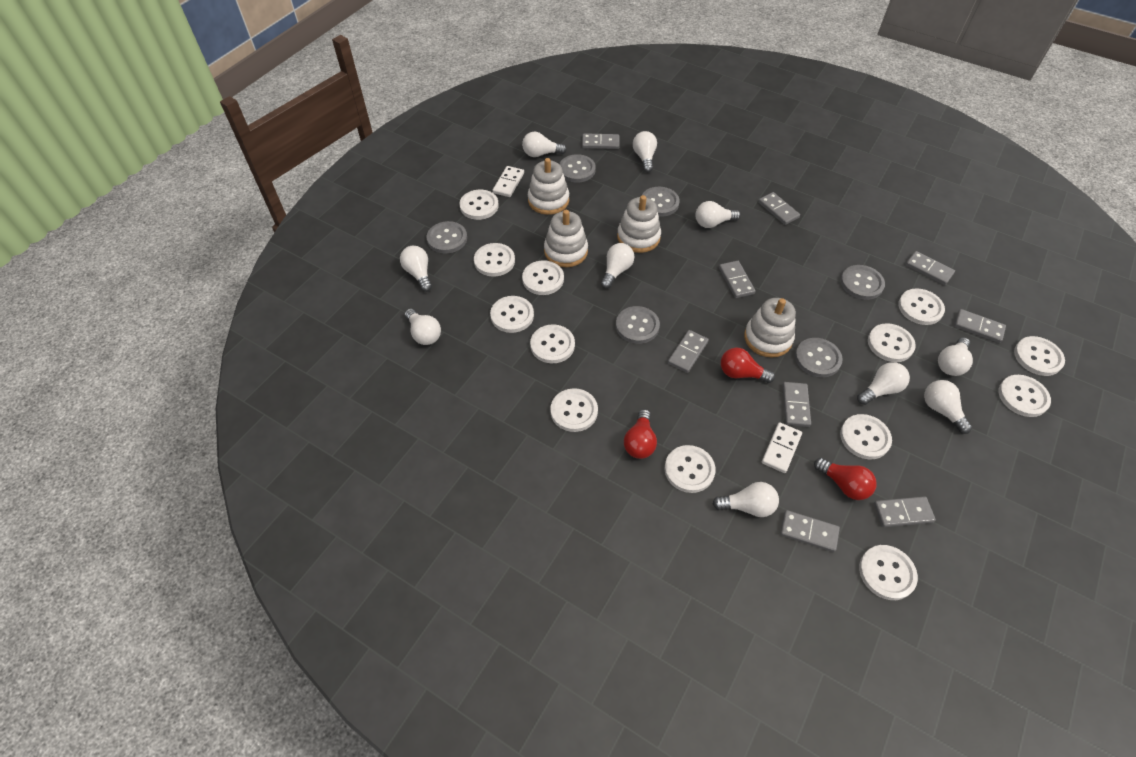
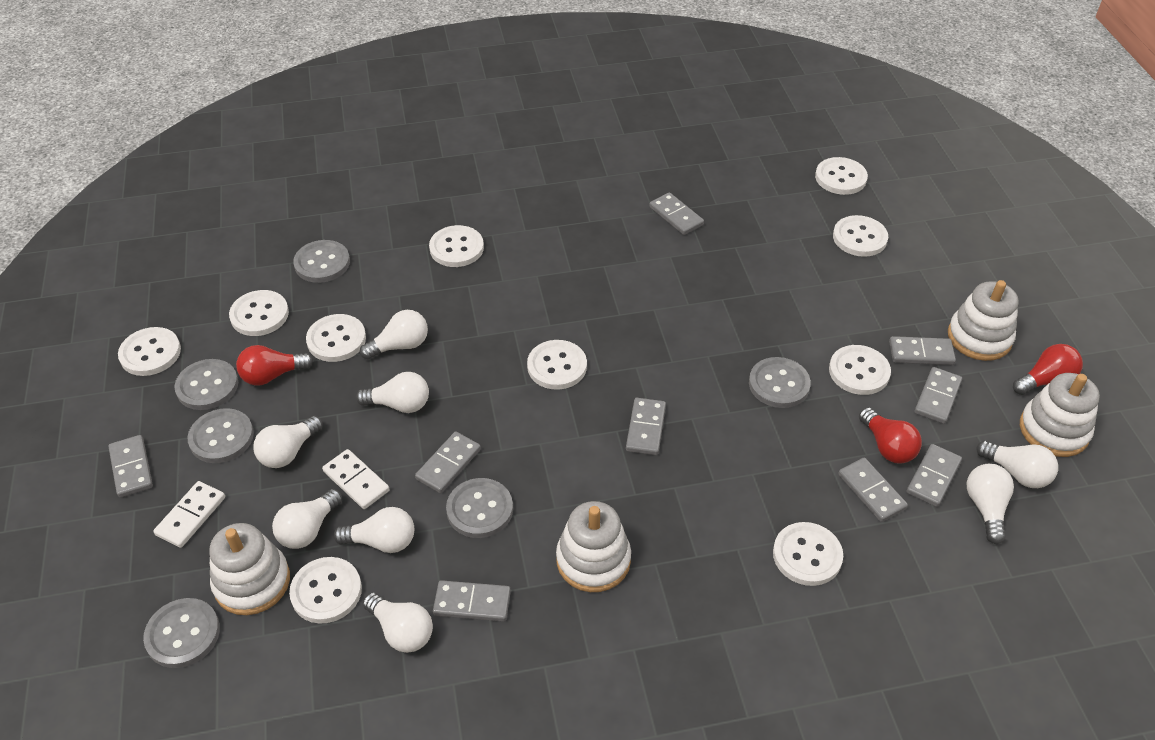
white button: 13 -> 10
white light bulb: 10 -> 8

